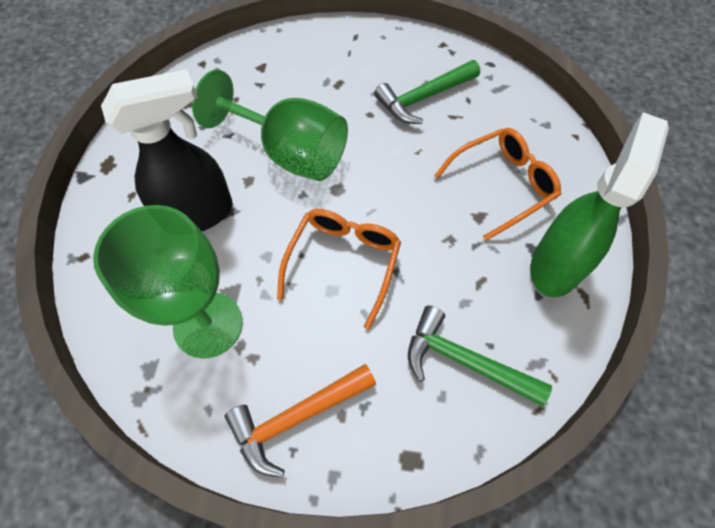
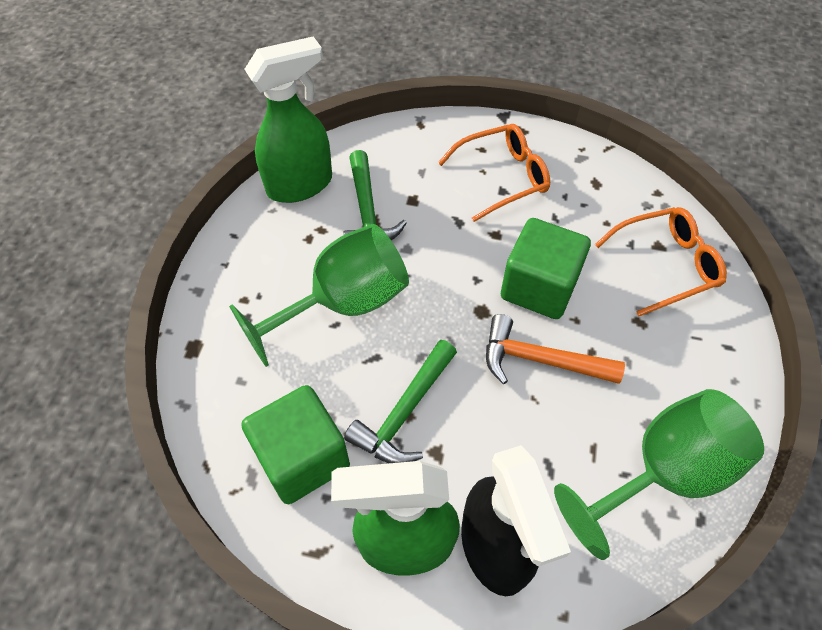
green cube: 0 -> 2
green spray bottle: 1 -> 2

